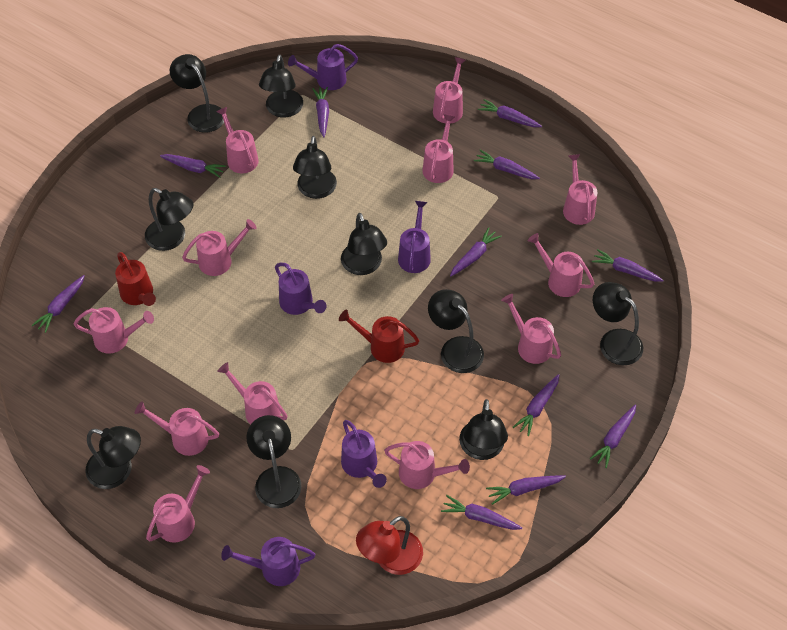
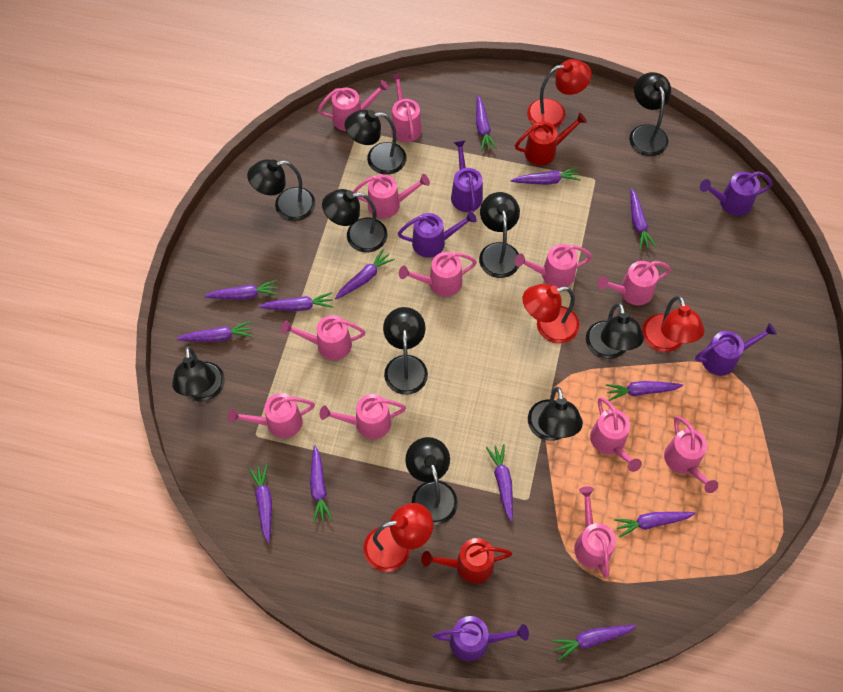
purple carrot: 11 -> 13
red lamp: 1 -> 4

